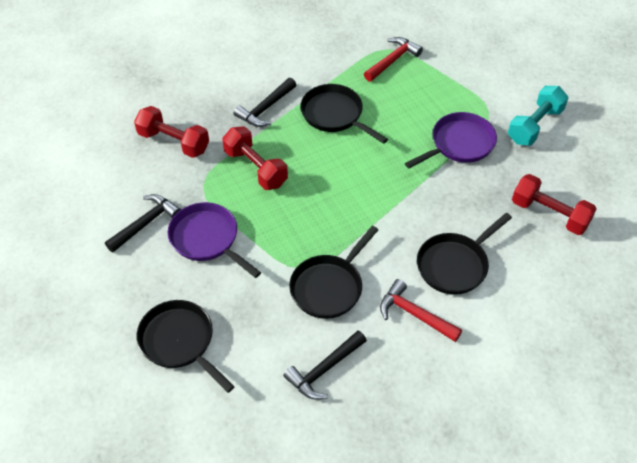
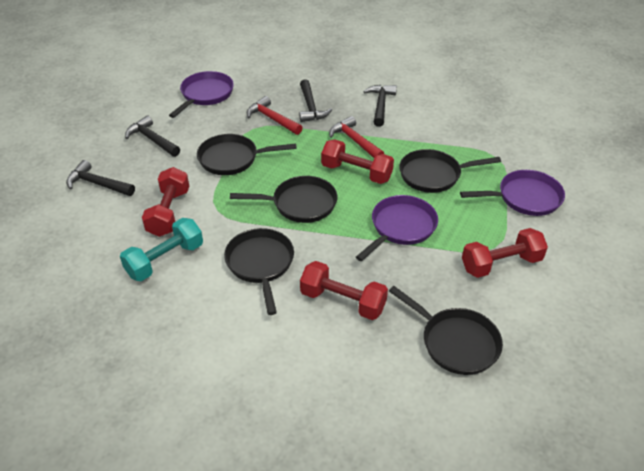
black hammer: 3 -> 4
black pan: 4 -> 5
purple pan: 2 -> 3
red dumbbell: 3 -> 4

